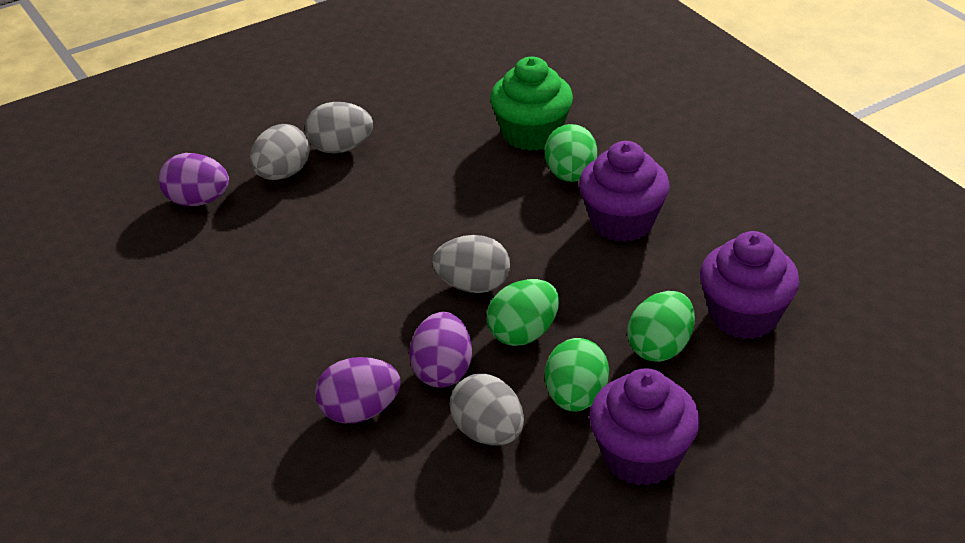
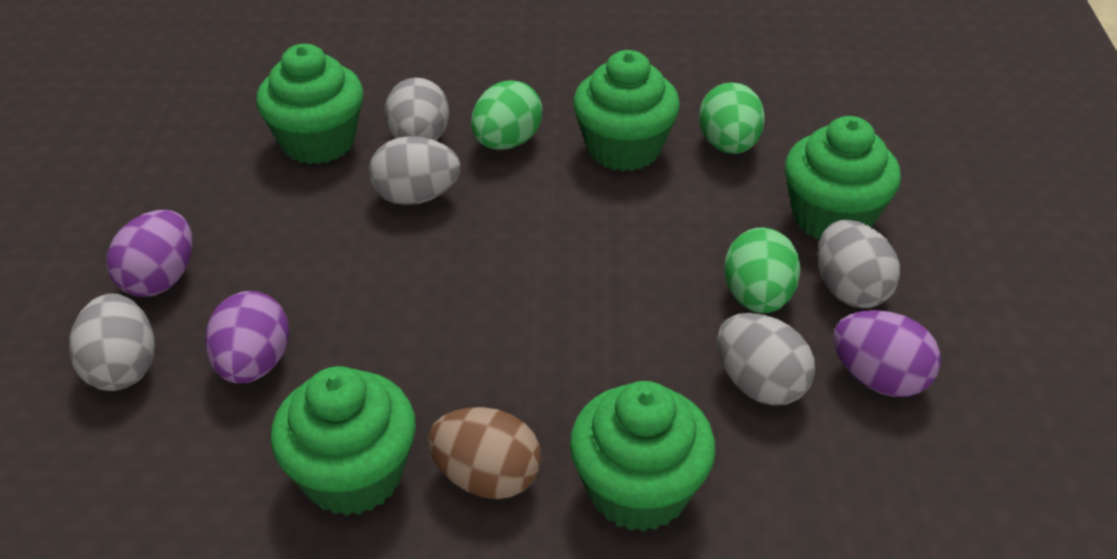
brown egg: 0 -> 1
green cupcake: 1 -> 5
green egg: 4 -> 3
grey egg: 4 -> 5
purple cupcake: 3 -> 0

